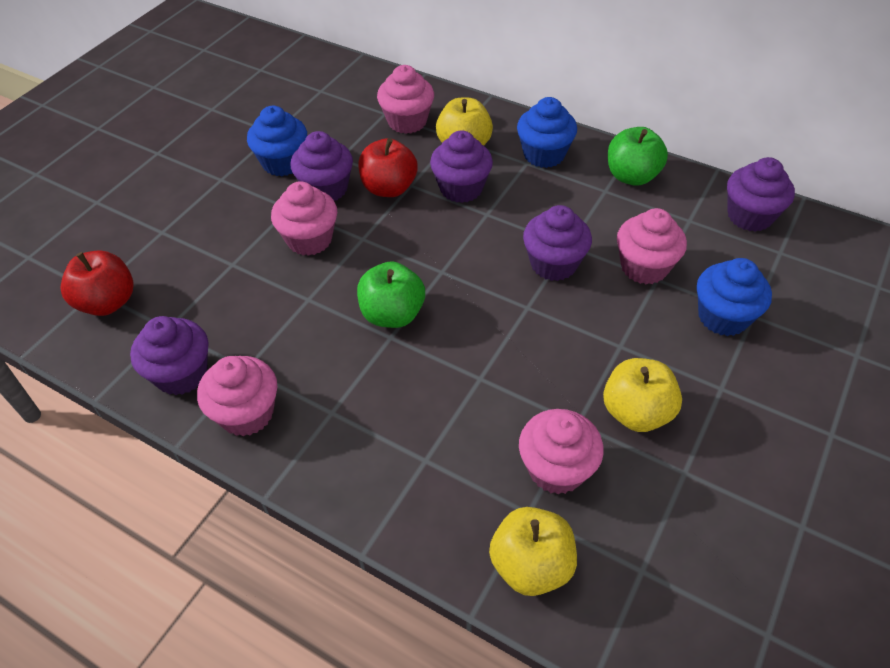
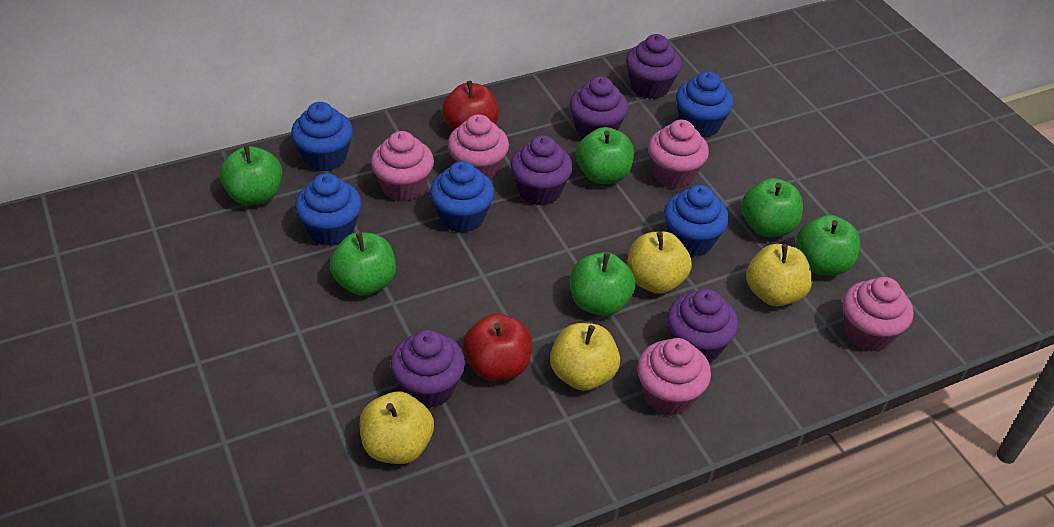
blue cupcake: 3 -> 5
green apple: 2 -> 6
yellow apple: 3 -> 4

